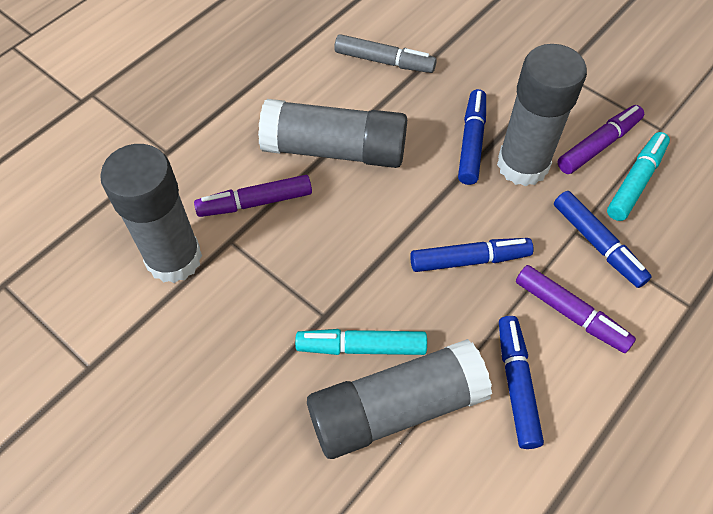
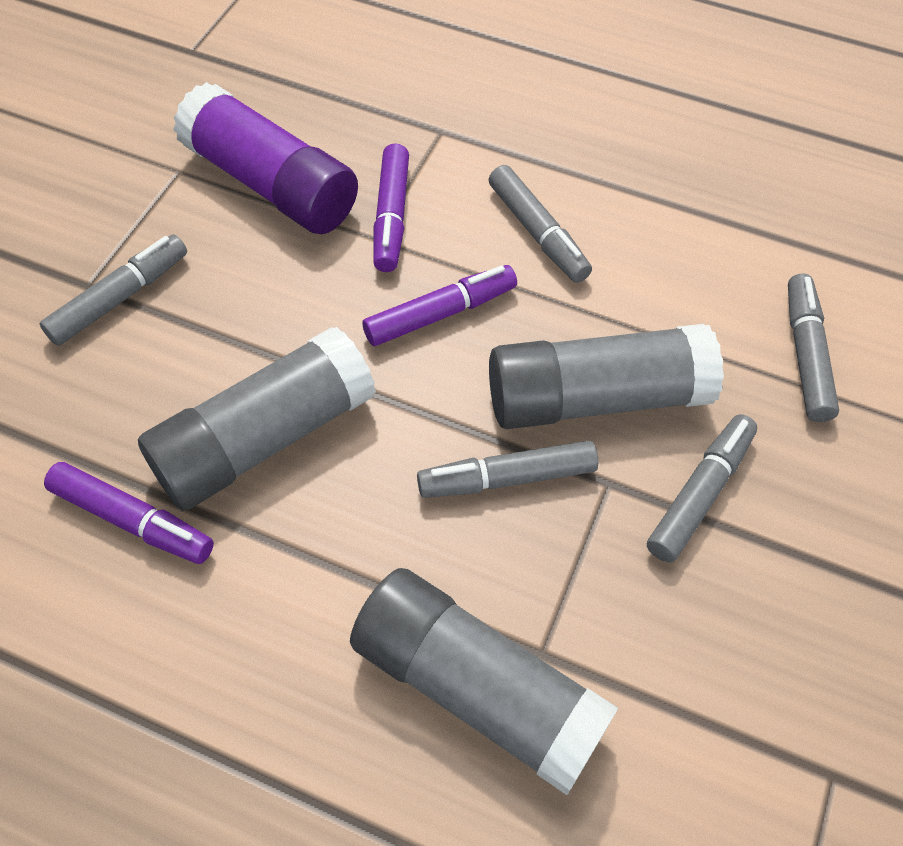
blue marker: 4 -> 0
grey glue stick: 4 -> 3
grey marker: 1 -> 5
purple glue stick: 0 -> 1
turquoise marker: 2 -> 0

